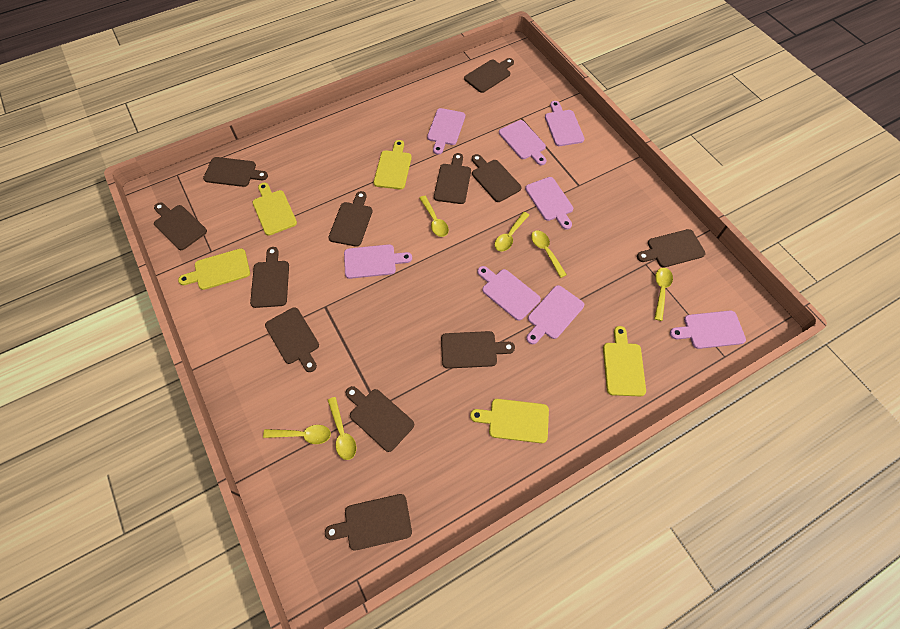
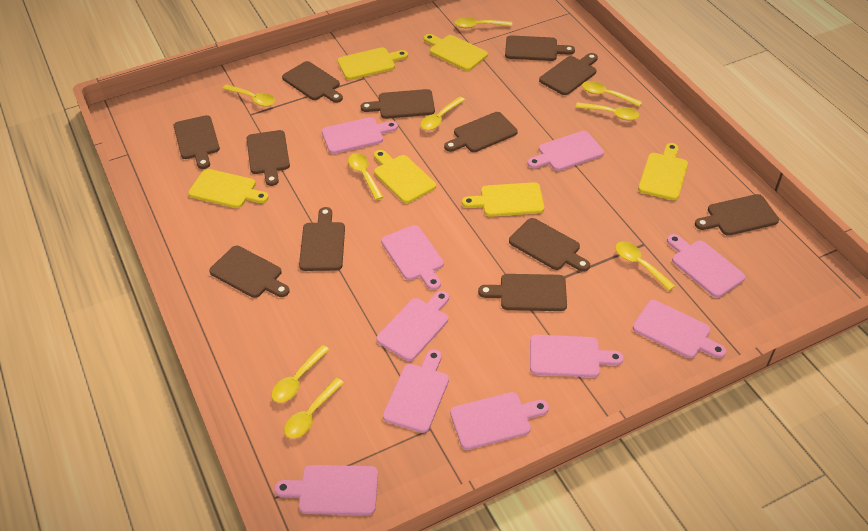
pink cutting board: 8 -> 10
yellow cutting board: 5 -> 6
yellow spoon: 6 -> 9

